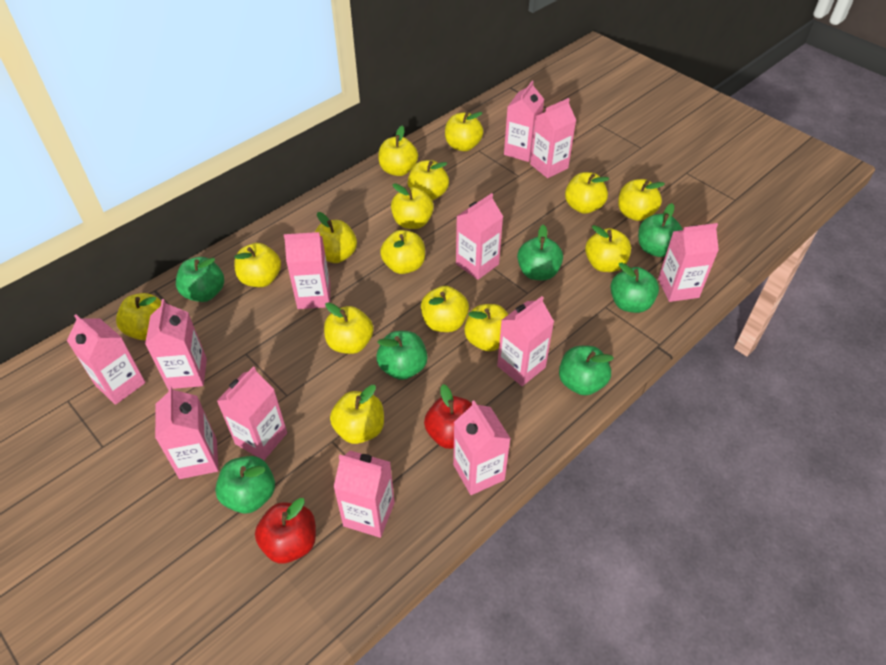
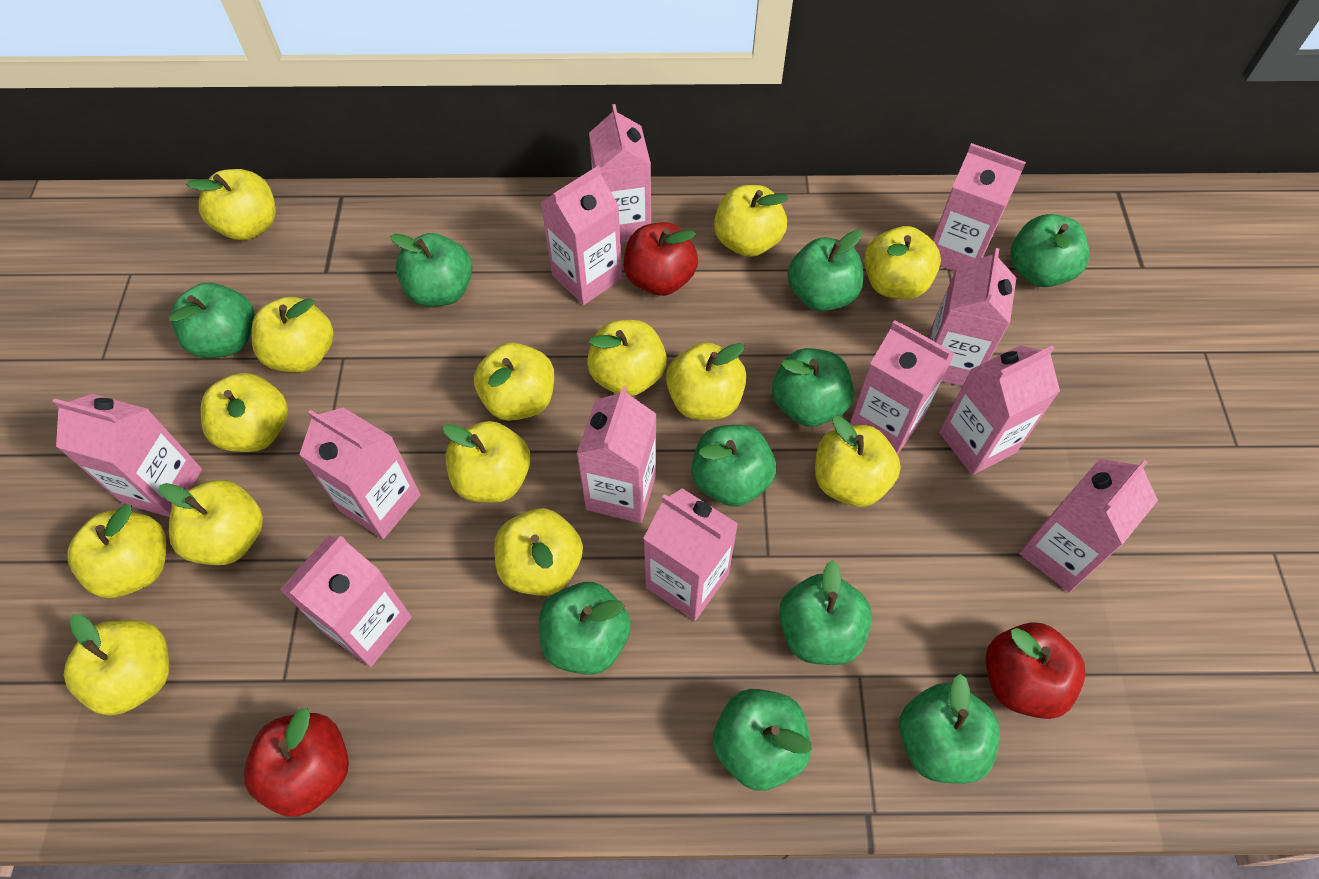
green apple: 7 -> 10
red apple: 2 -> 3
yellow apple: 15 -> 14

